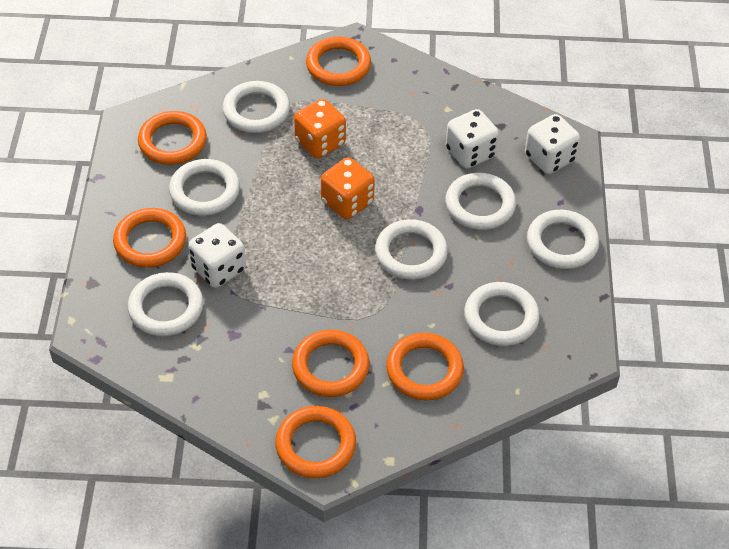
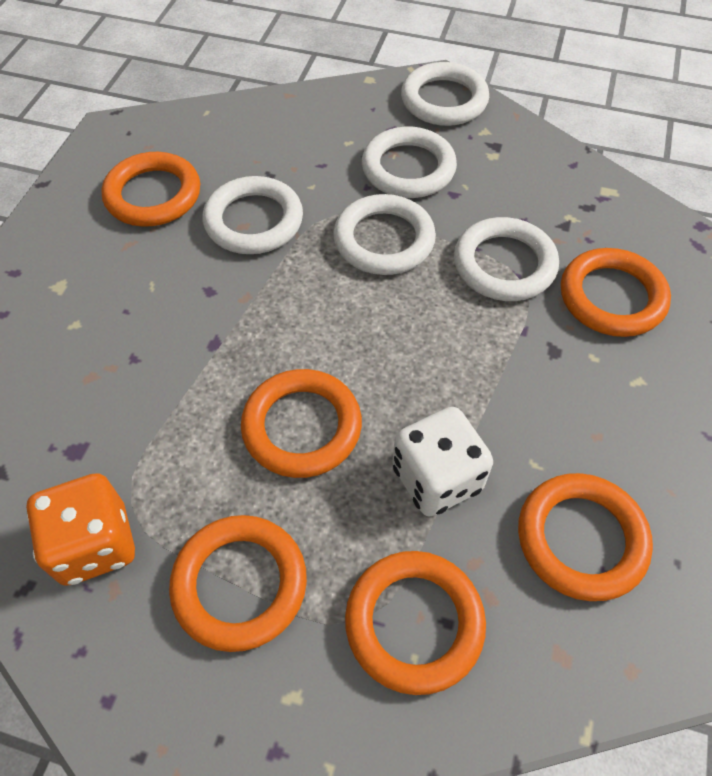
orange dice: 2 -> 1
white dice: 3 -> 1
white ring: 7 -> 5

